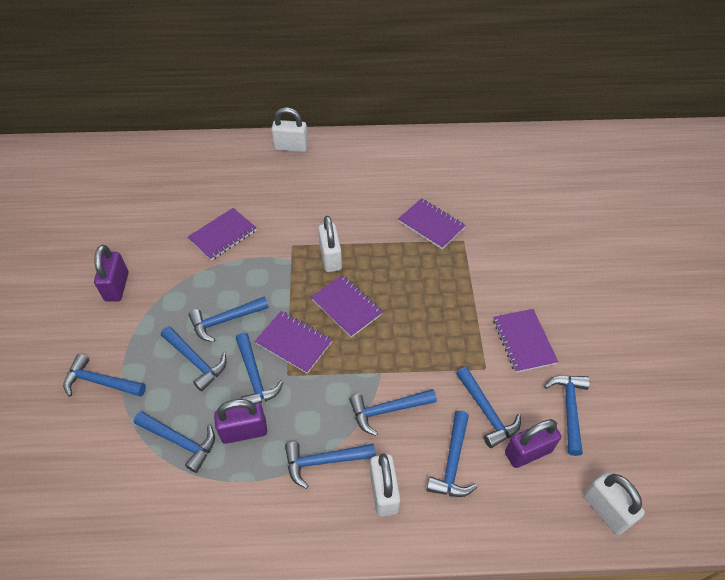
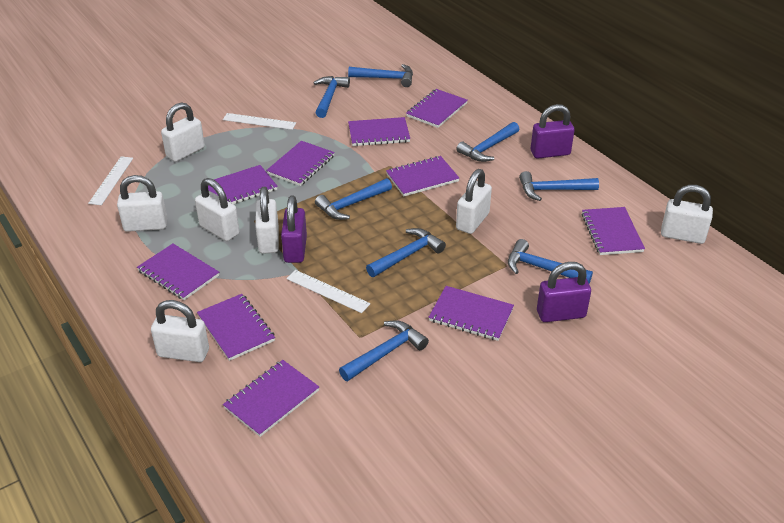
blue hammer: 10 -> 8
purple notebook: 5 -> 10
white padlock: 4 -> 7
white ruler: 0 -> 3

